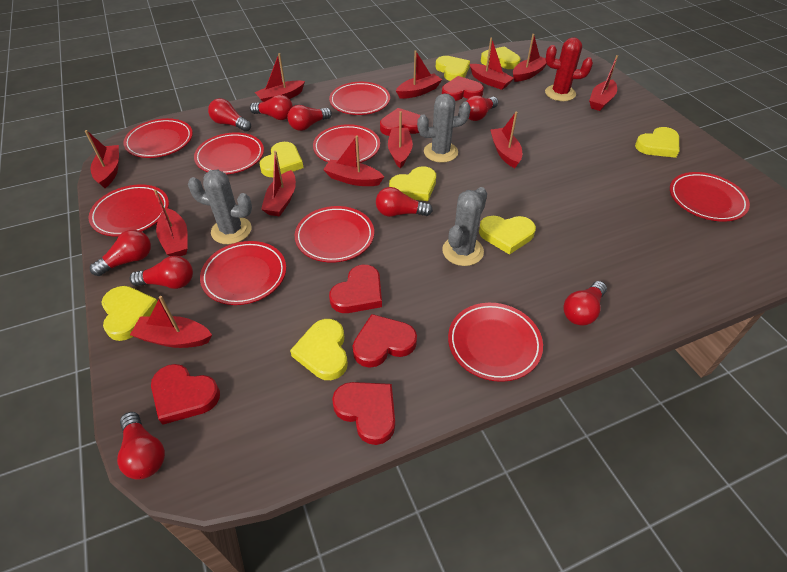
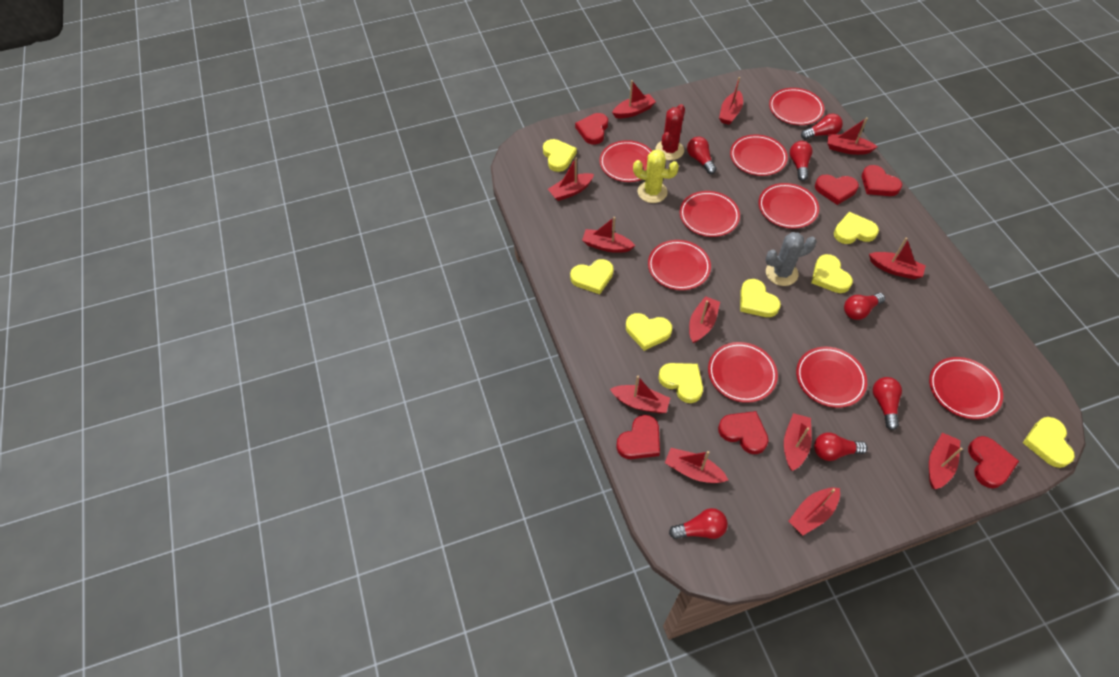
grey cactus: 3 -> 1
red light bulb: 9 -> 7
yellow cactus: 0 -> 1

